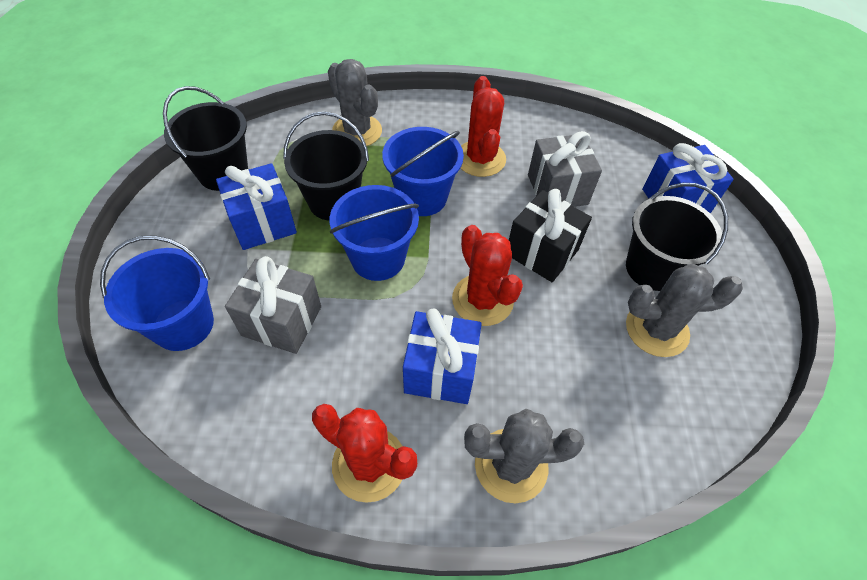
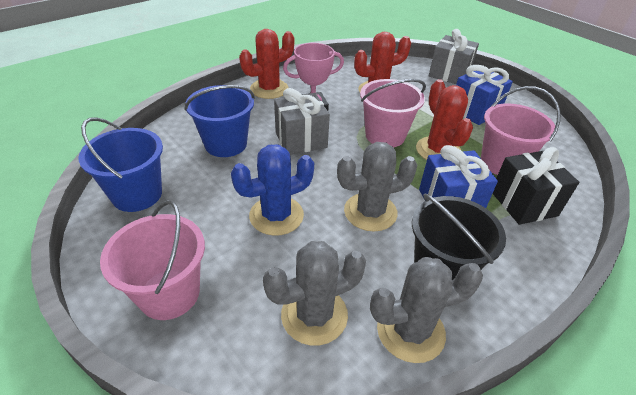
black bucket: 3 -> 1
blue bucket: 3 -> 2
blue cactus: 0 -> 1
blue gift: 3 -> 2
pink bucket: 0 -> 3
pink trophy: 0 -> 1

